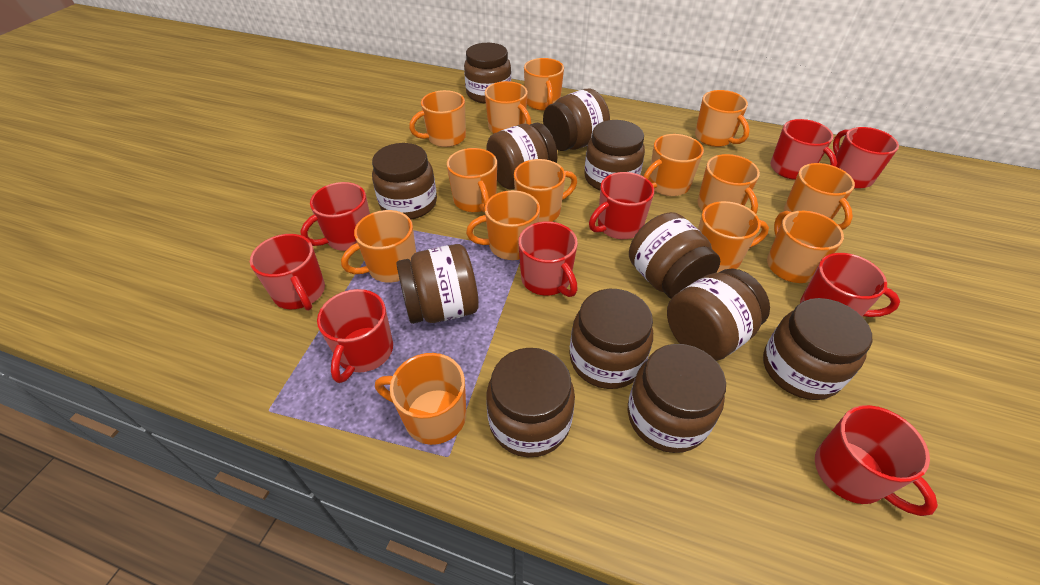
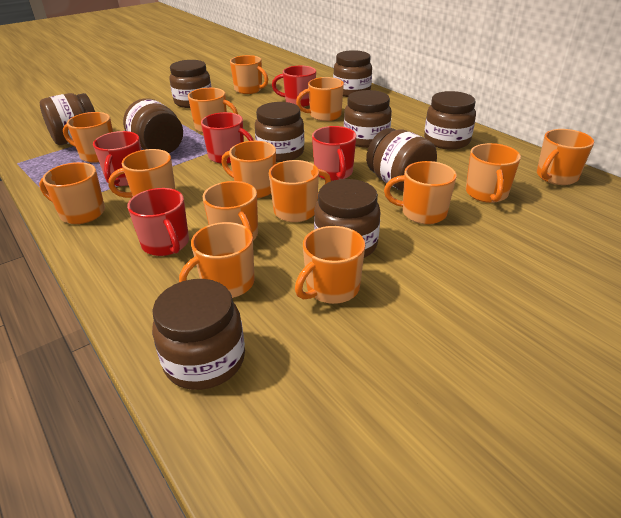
brown jar: 12 -> 10
red mug: 9 -> 5

